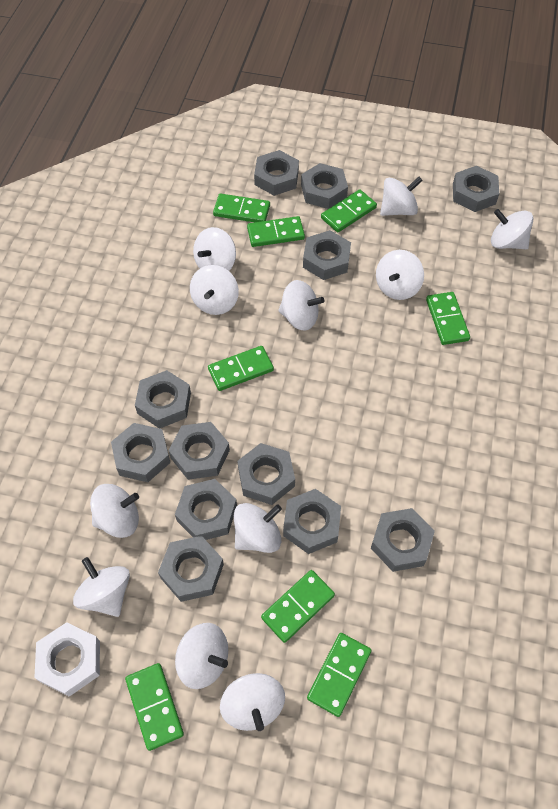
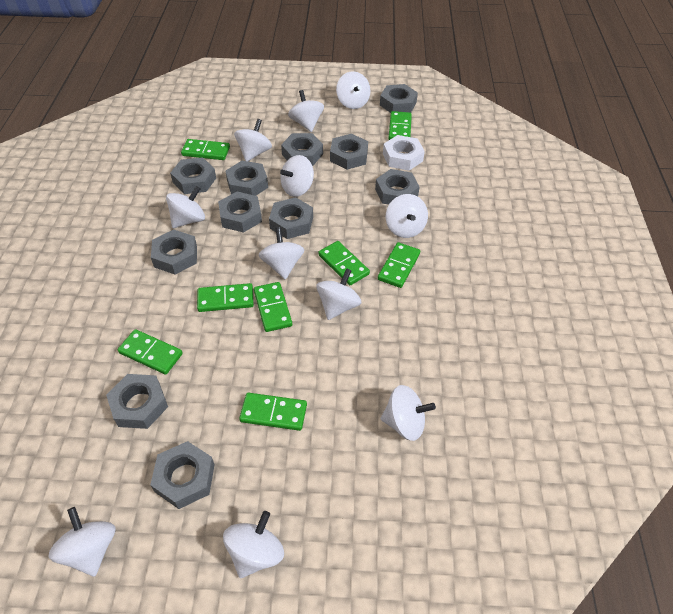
grey nut: 12 -> 11

